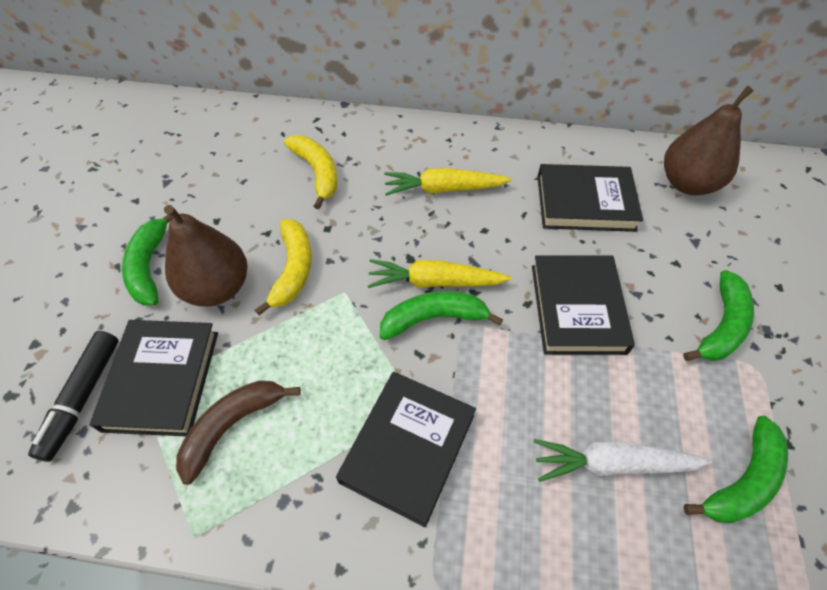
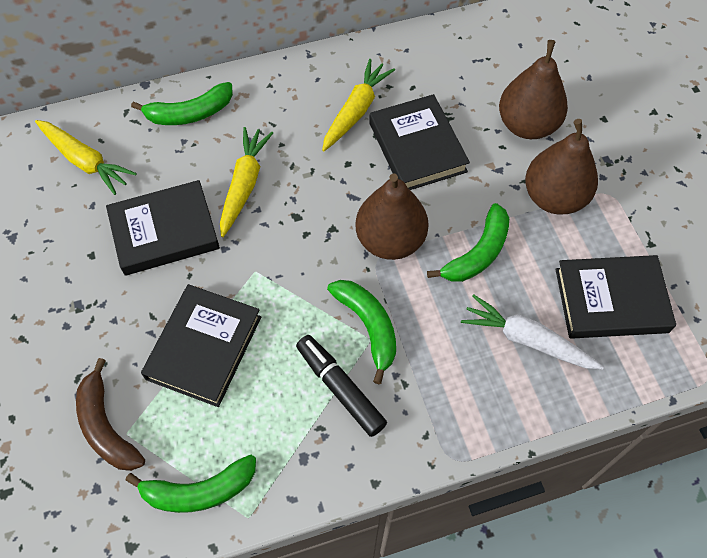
brown pear: 2 -> 3
yellow banana: 2 -> 0
yellow carrot: 2 -> 3

